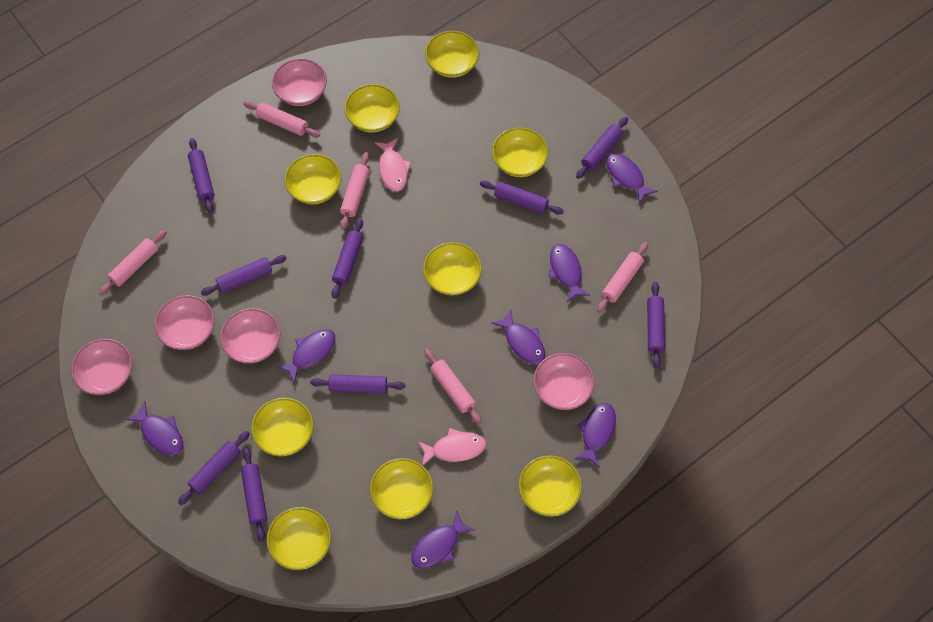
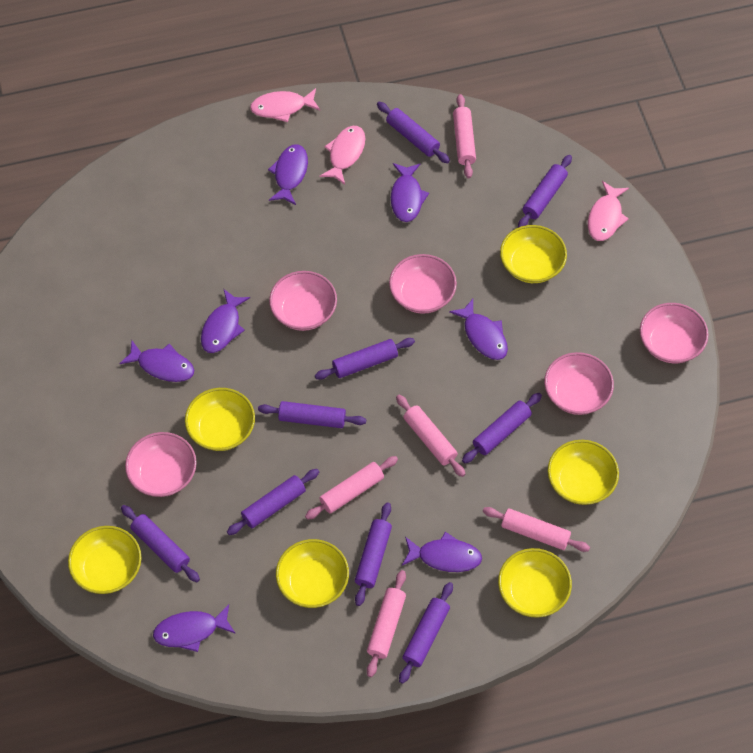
pink fish: 2 -> 3
yellow bowl: 9 -> 6

